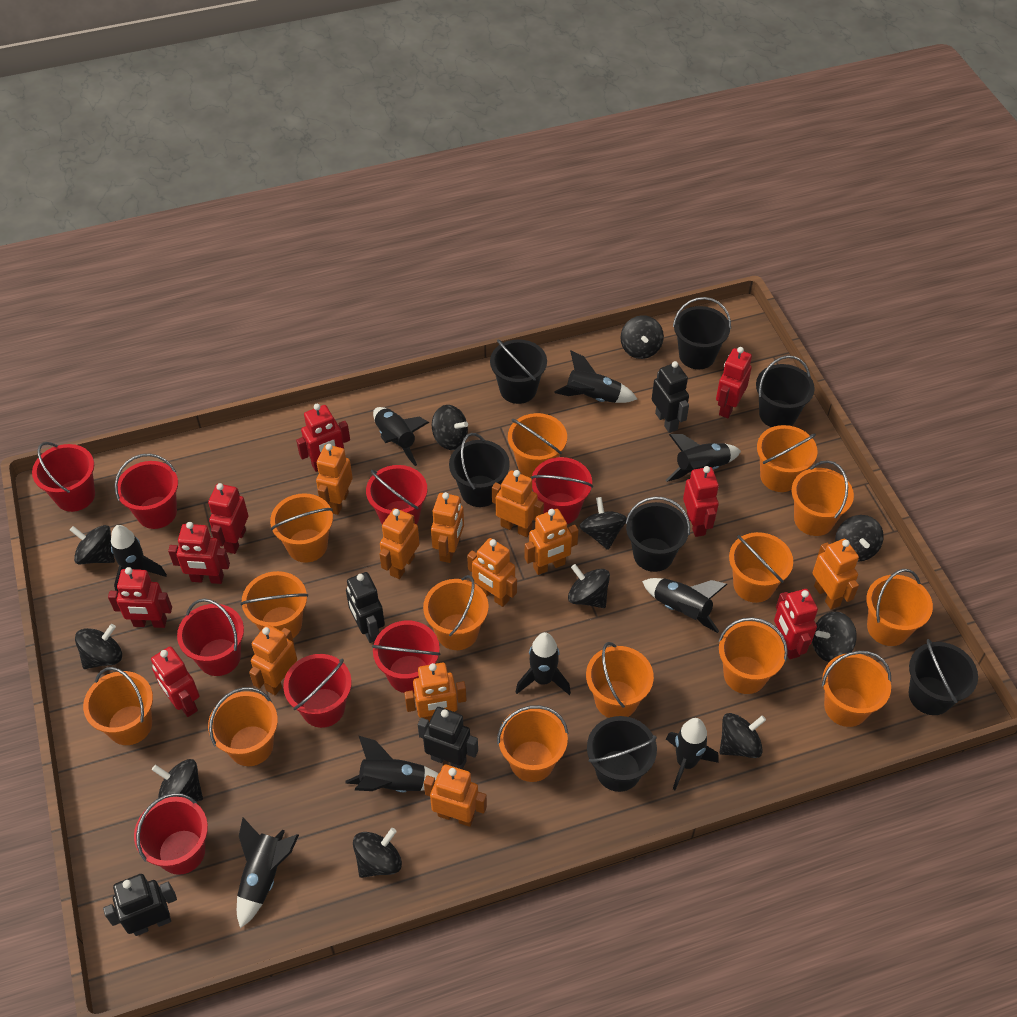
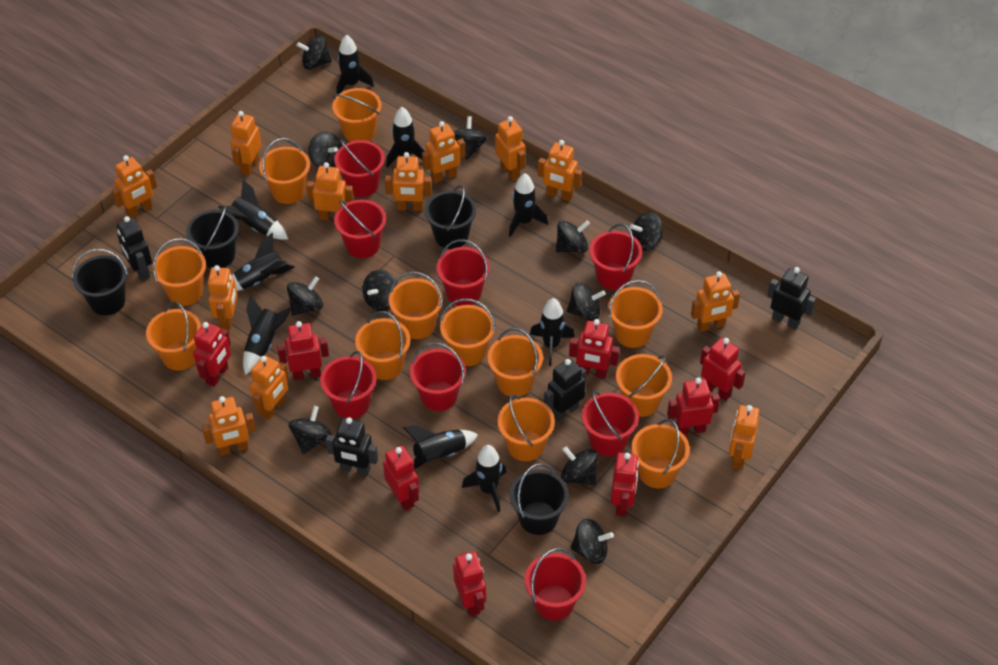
black bucket: 7 -> 4
orange bucket: 14 -> 12
orange robot: 10 -> 12

